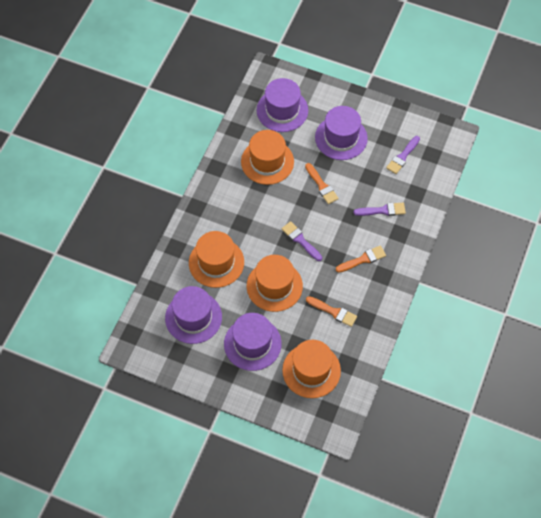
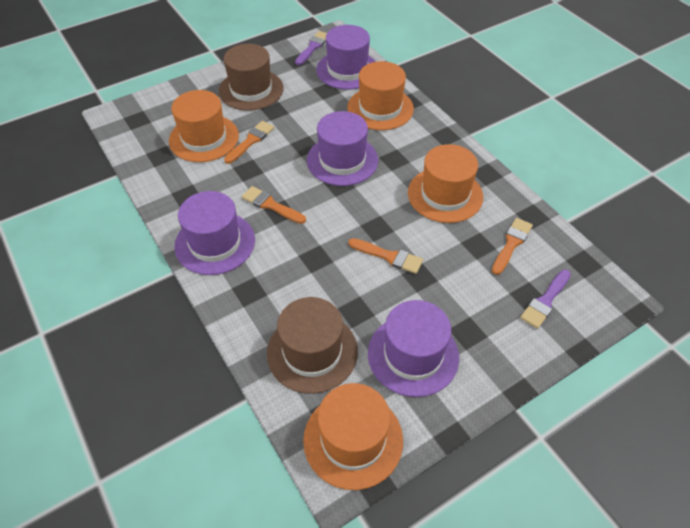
brown hat: 0 -> 2
orange brush: 3 -> 4
purple brush: 3 -> 2

